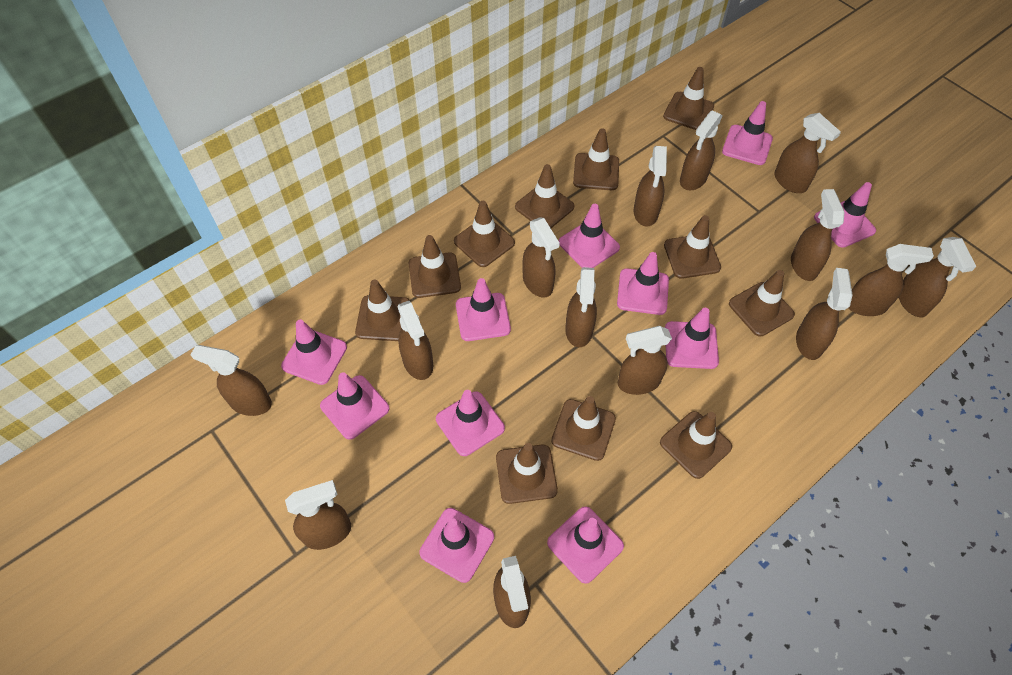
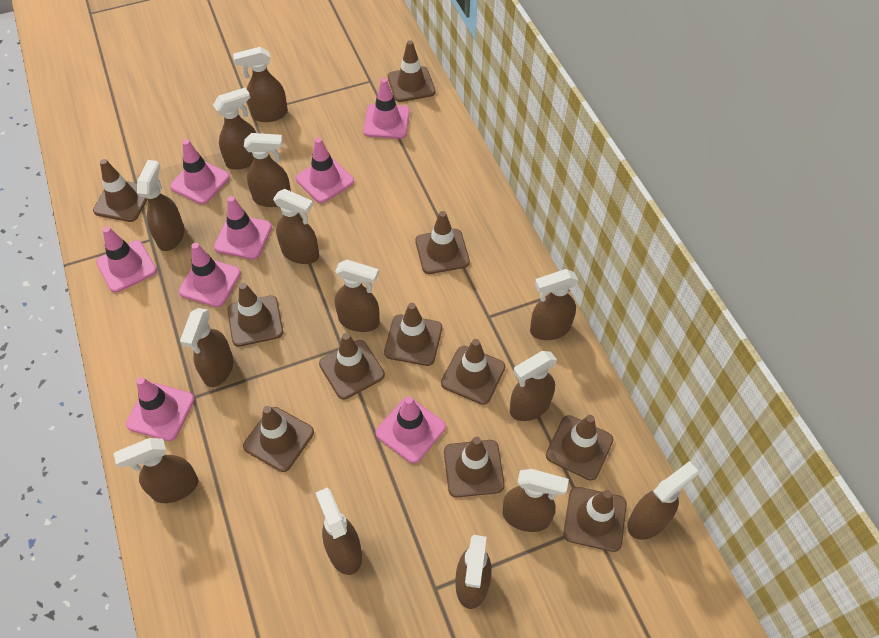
pink traffic cone: 11 -> 8

